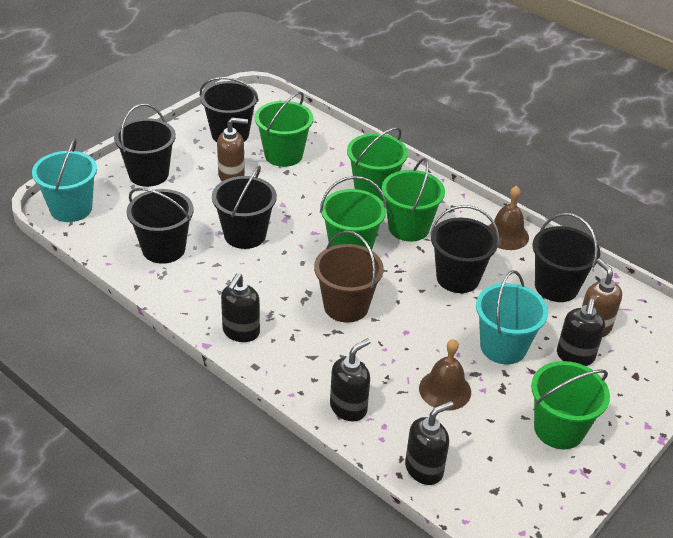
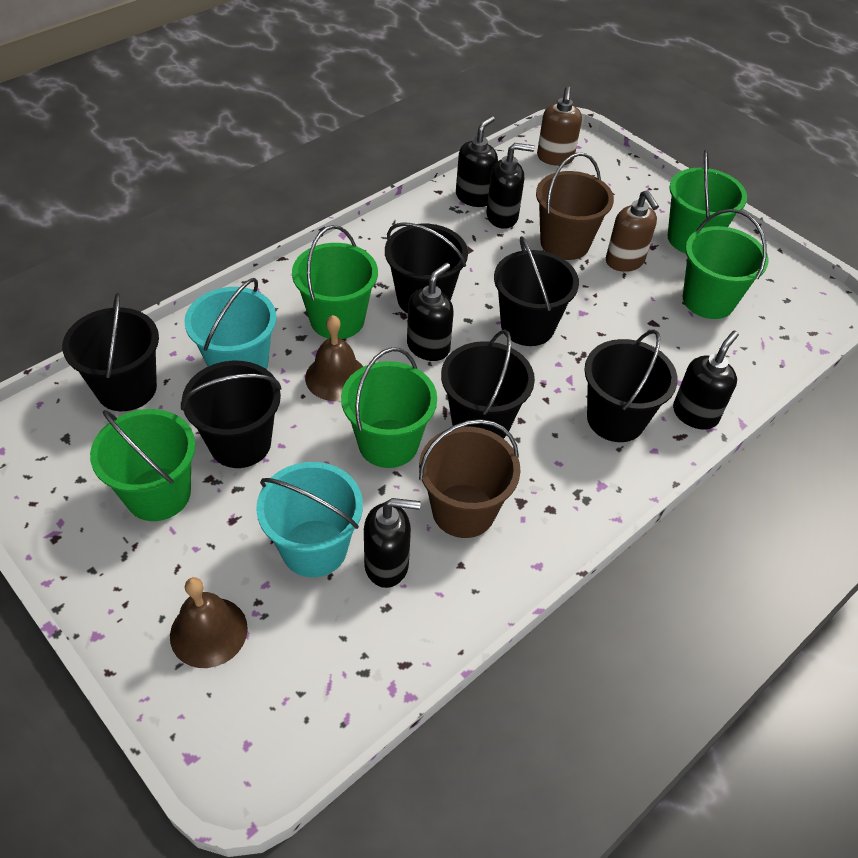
black soap dispenser: 4 -> 5
brown bucket: 1 -> 2

